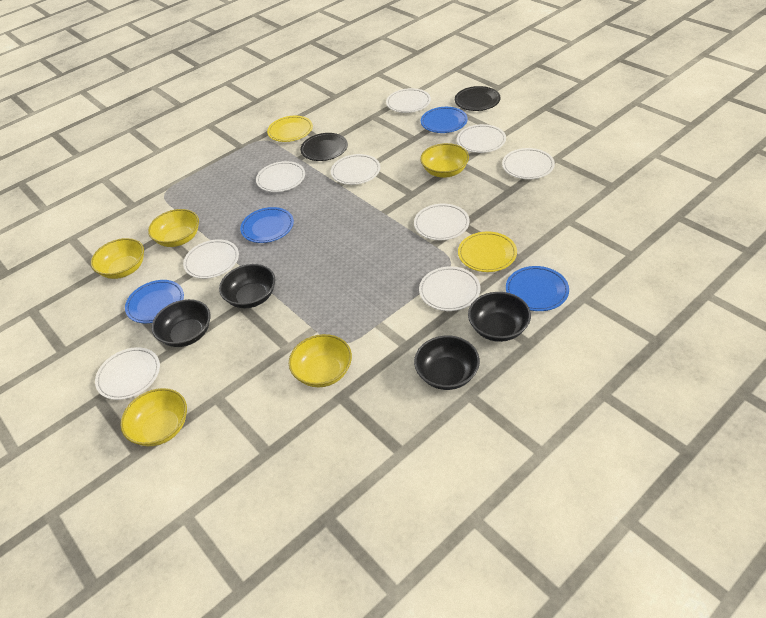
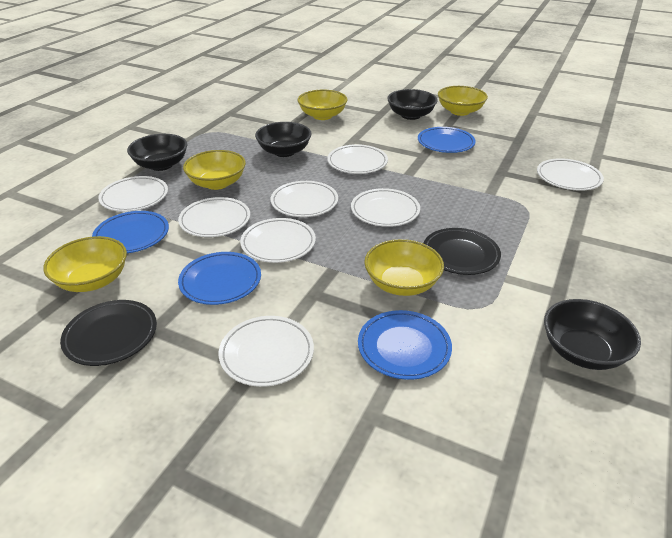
white plate: 9 -> 8
yellow plate: 2 -> 0

